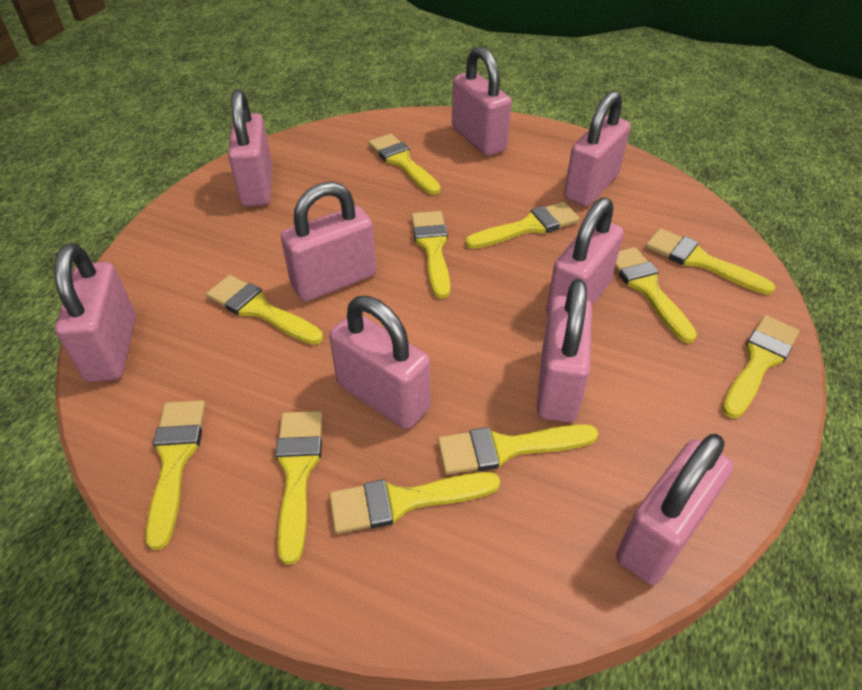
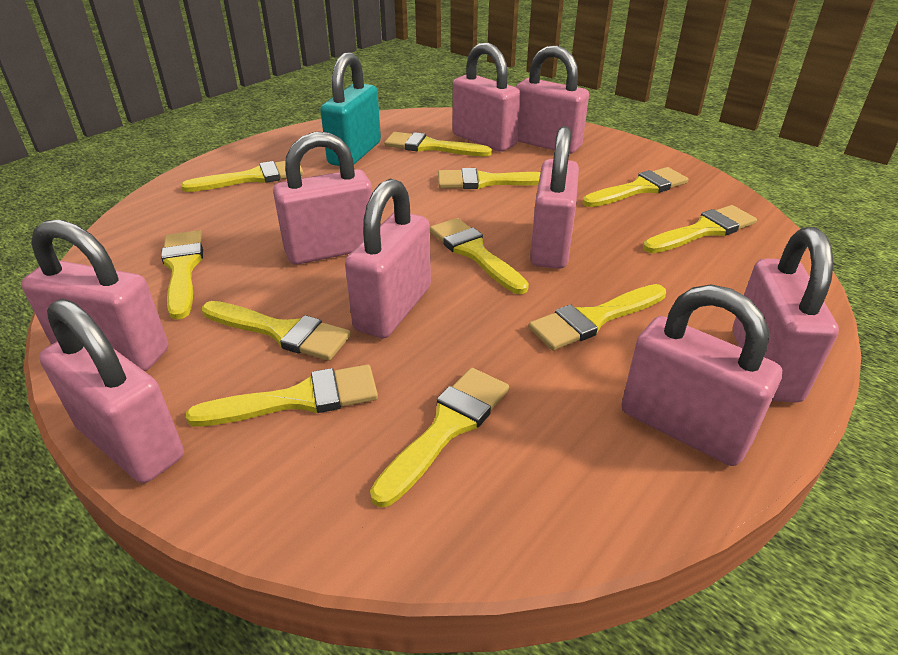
turquoise padlock: 0 -> 1

